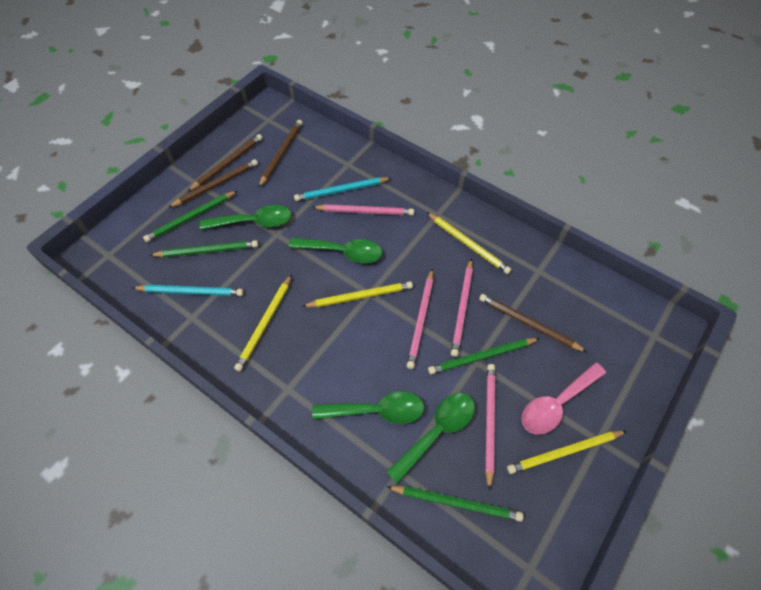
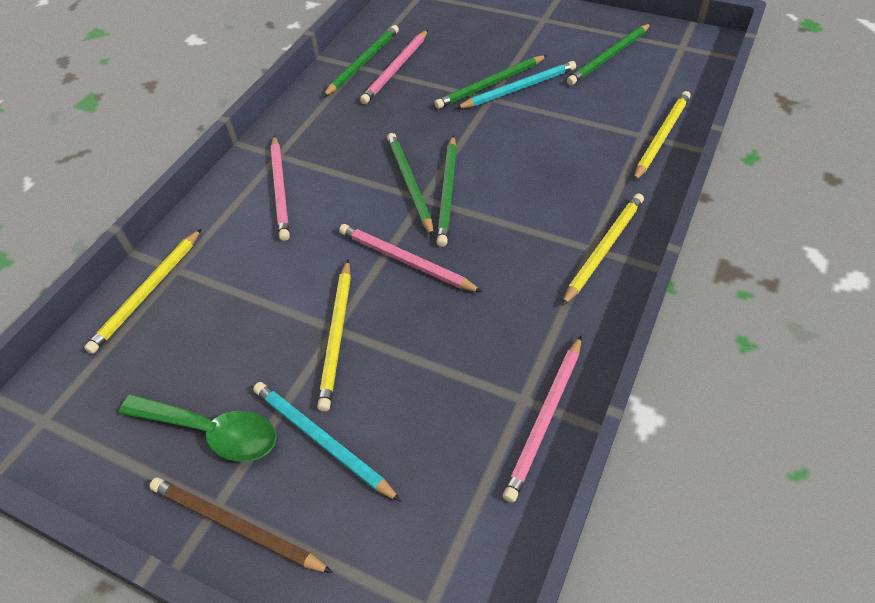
brown pencil: 4 -> 1
green pencil: 4 -> 5
green spoon: 4 -> 1
pink spoon: 1 -> 0

